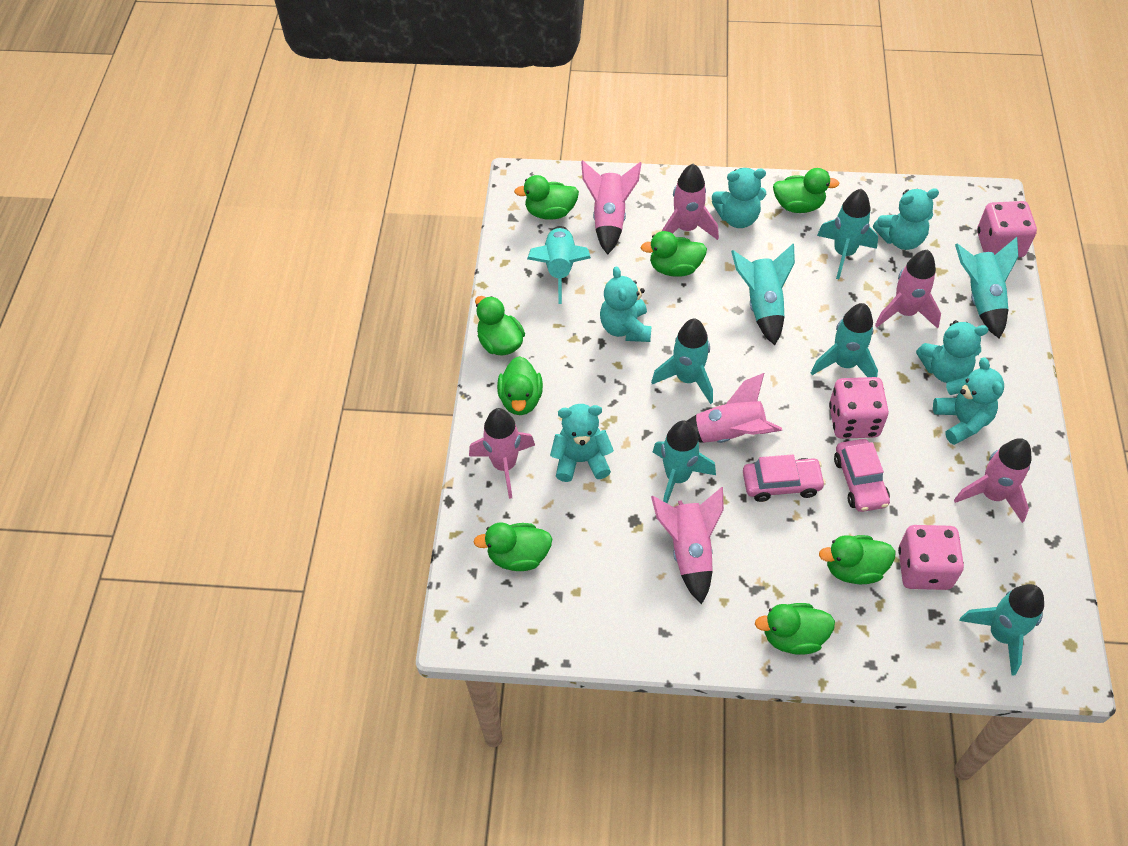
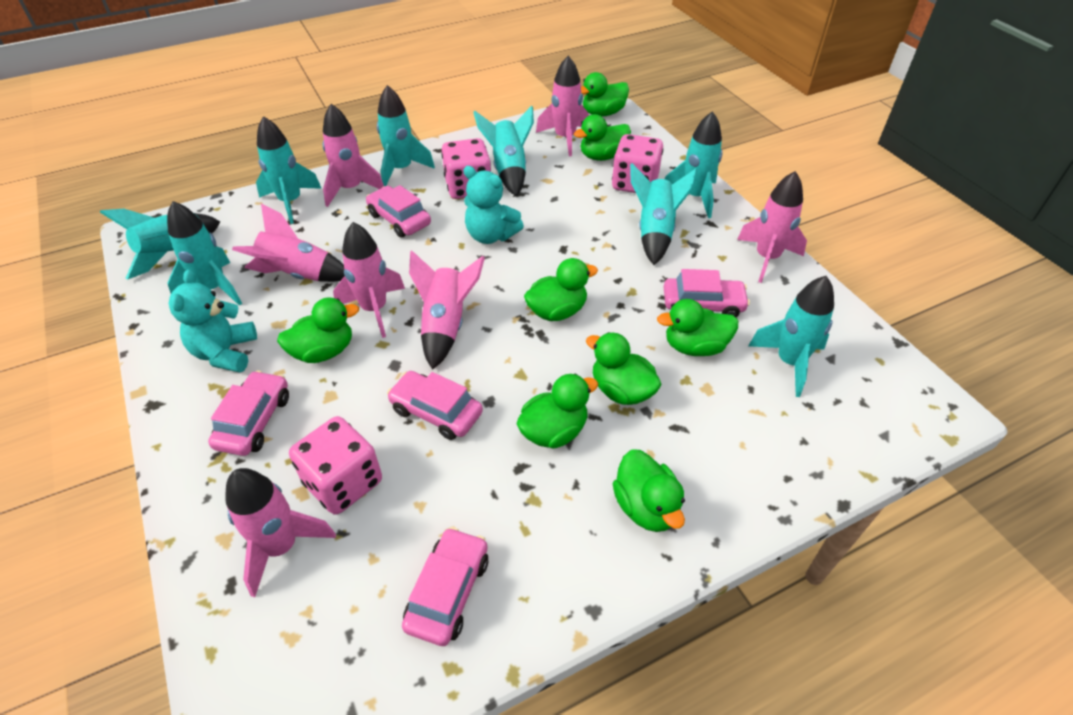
pink car: 2 -> 5
turquoise teddy bear: 6 -> 2

